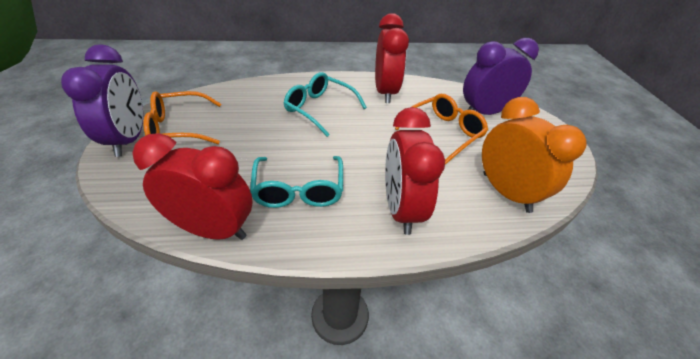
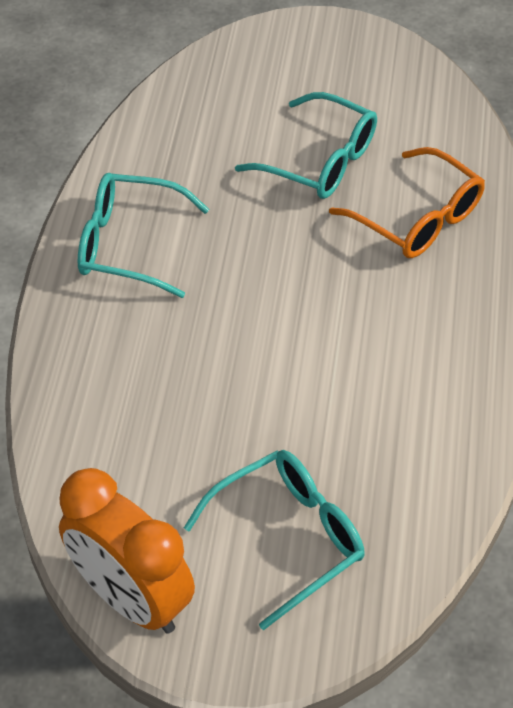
orange glasses: 2 -> 1
purple clock: 2 -> 0
red clock: 3 -> 0
turquoise glasses: 2 -> 3

